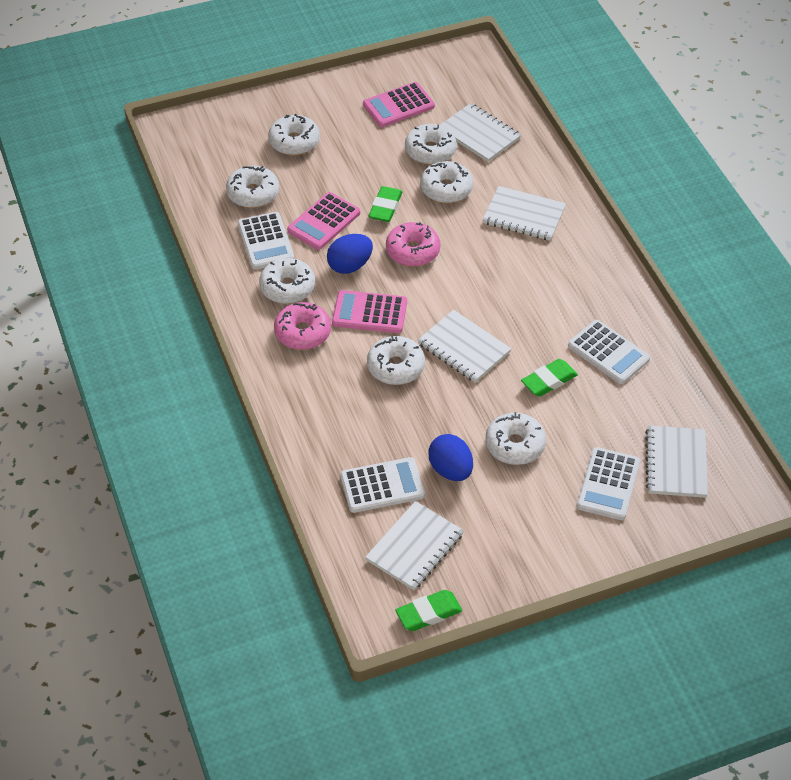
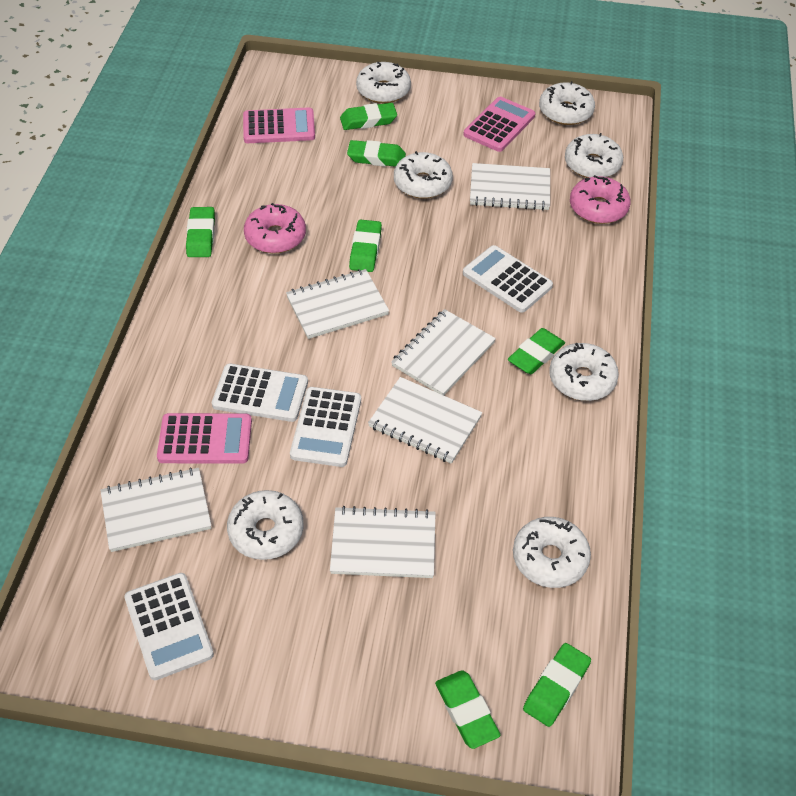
blue egg: 2 -> 0
green eraser: 3 -> 7
white notebook: 5 -> 6

